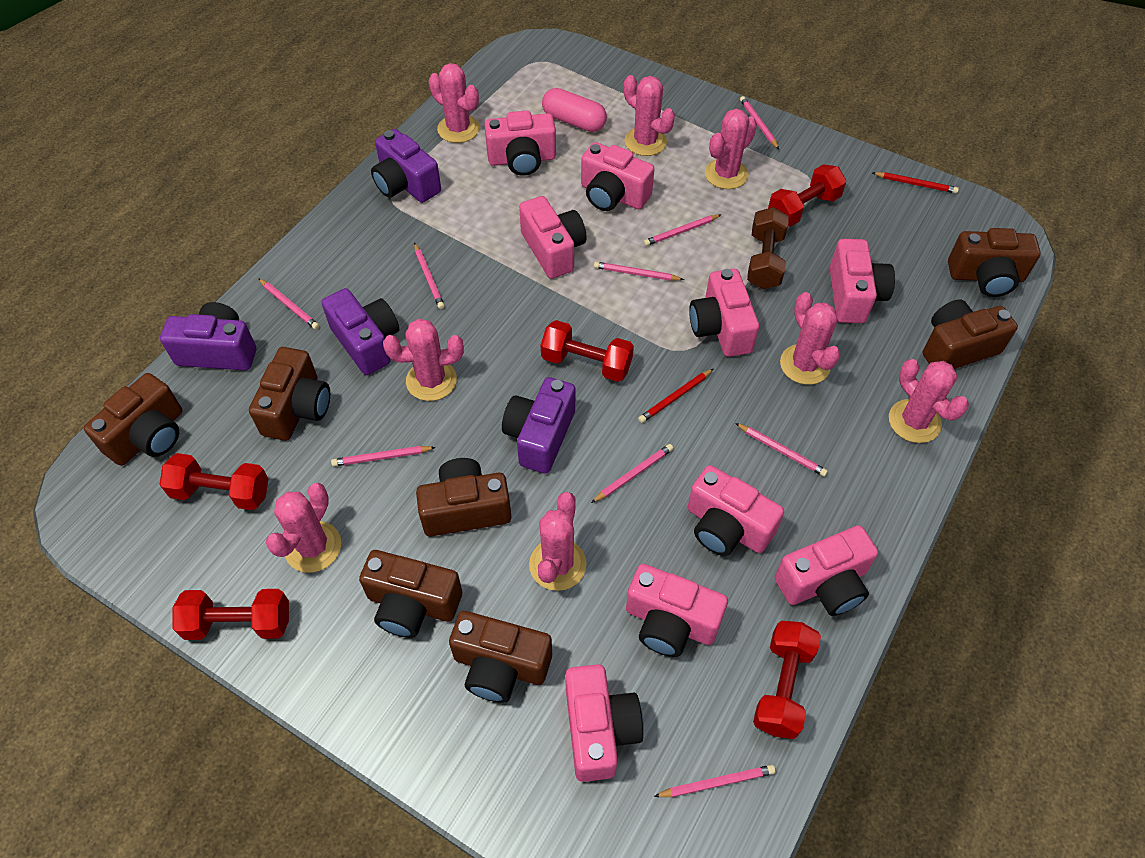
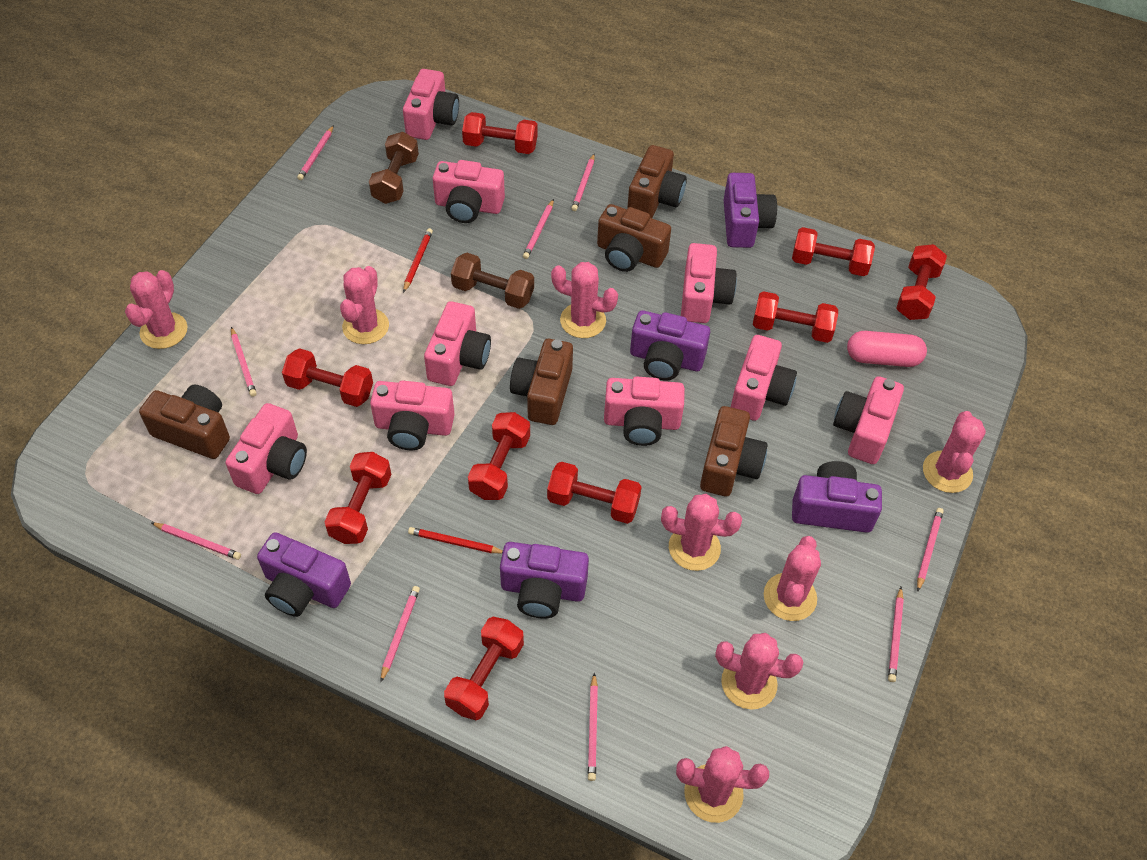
brown camera: 7 -> 5
brown dumbbell: 1 -> 2
purple camera: 4 -> 5
red dumbbell: 5 -> 9

